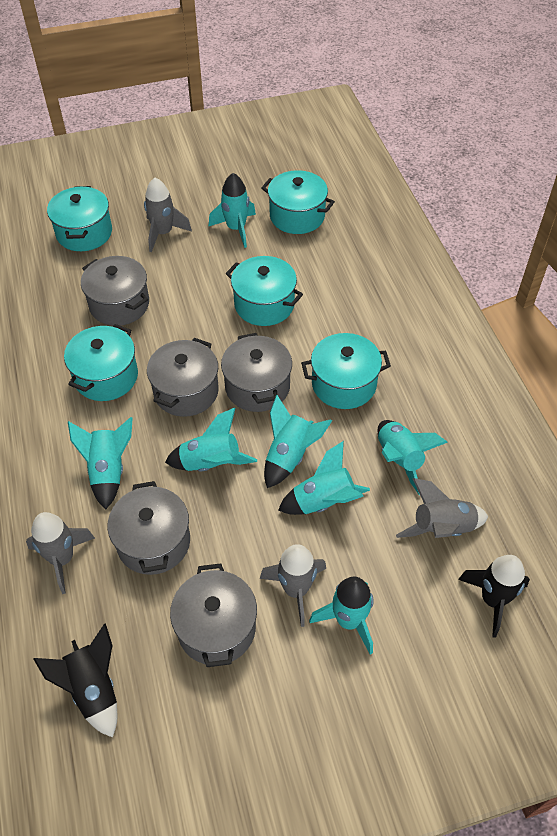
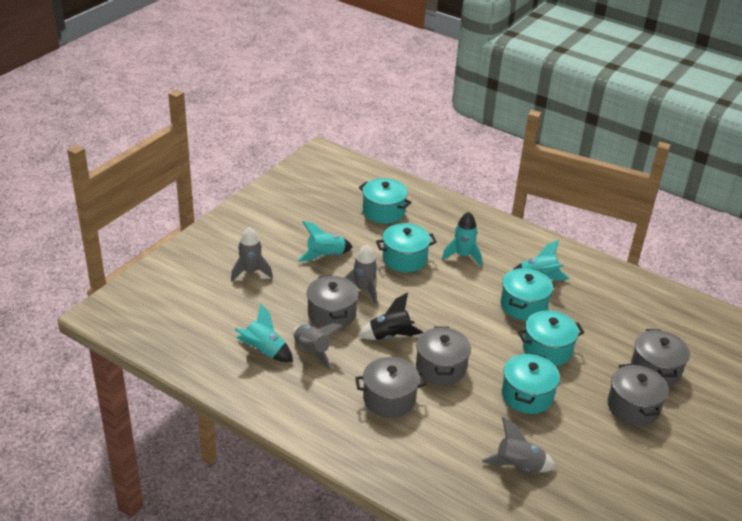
black rocket: 2 -> 1
turquoise rocket: 7 -> 4

